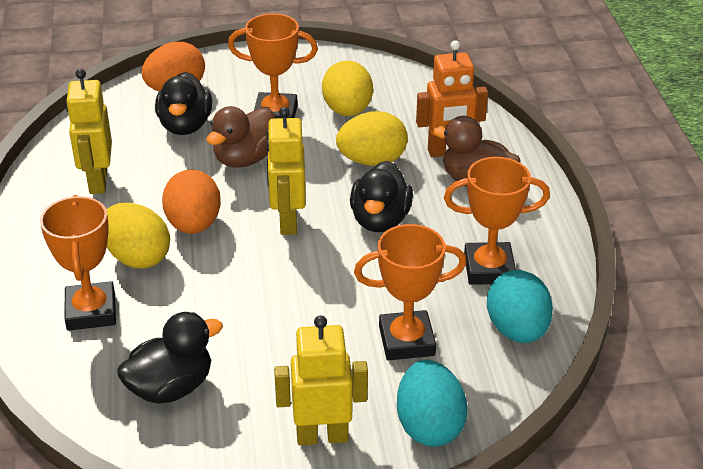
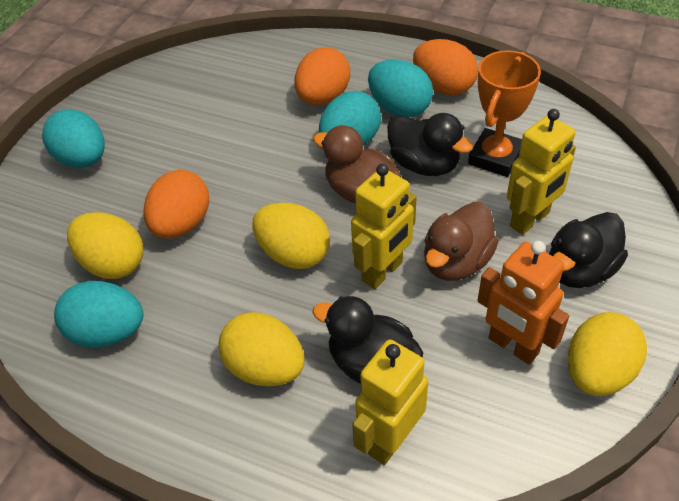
orange egg: 2 -> 3
orange trophy: 4 -> 1
turquoise egg: 2 -> 4
yellow egg: 3 -> 4

